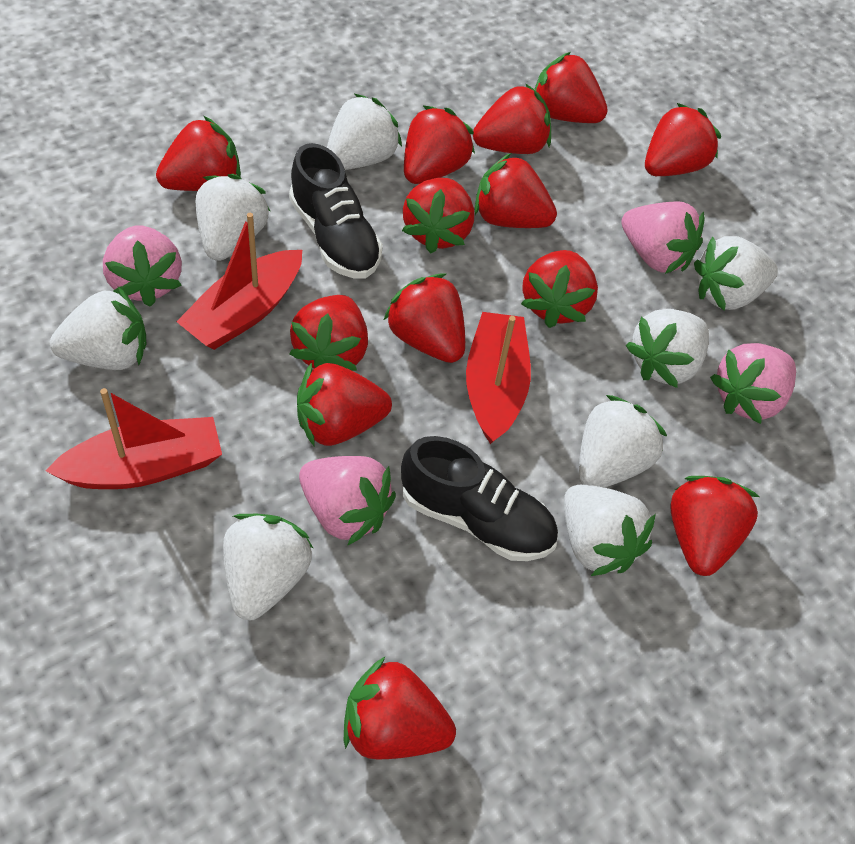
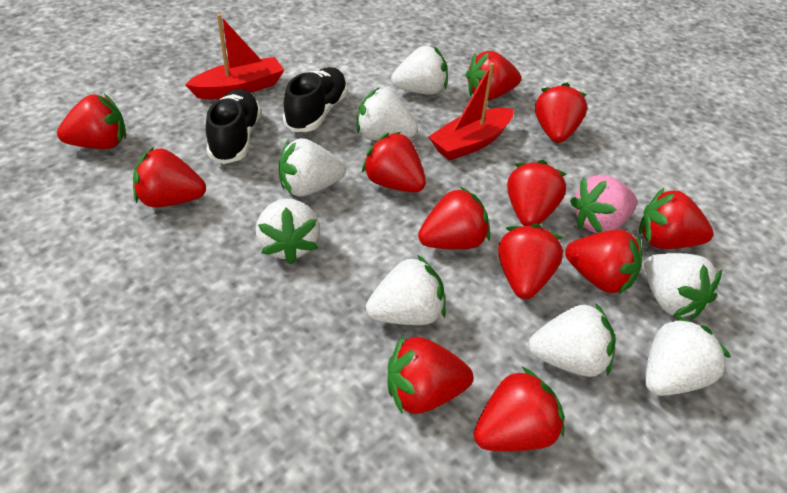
pink strawberry: 4 -> 1
red boat: 3 -> 2
red strawberry: 13 -> 12

